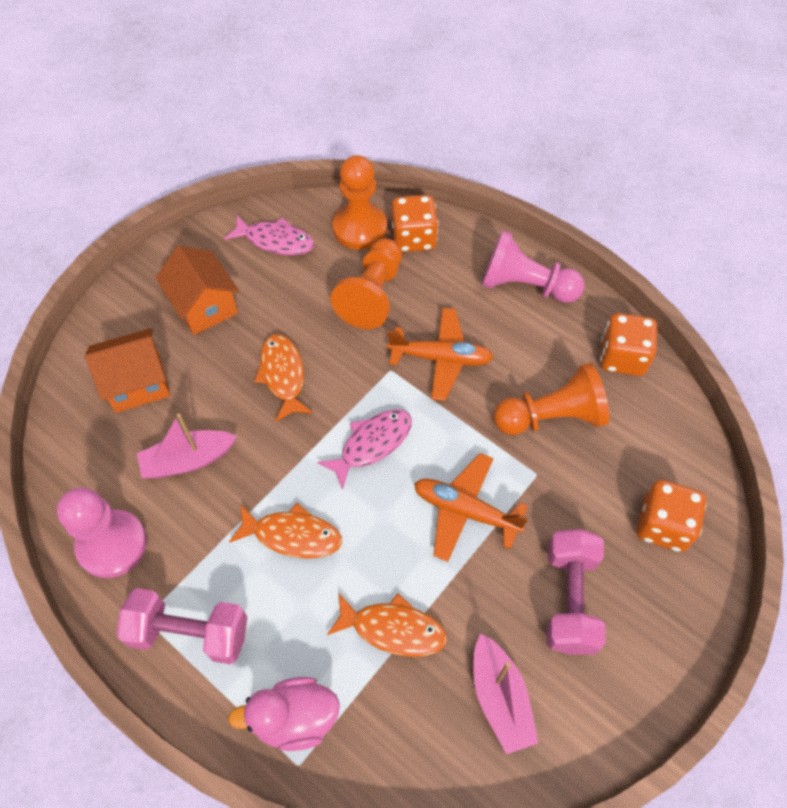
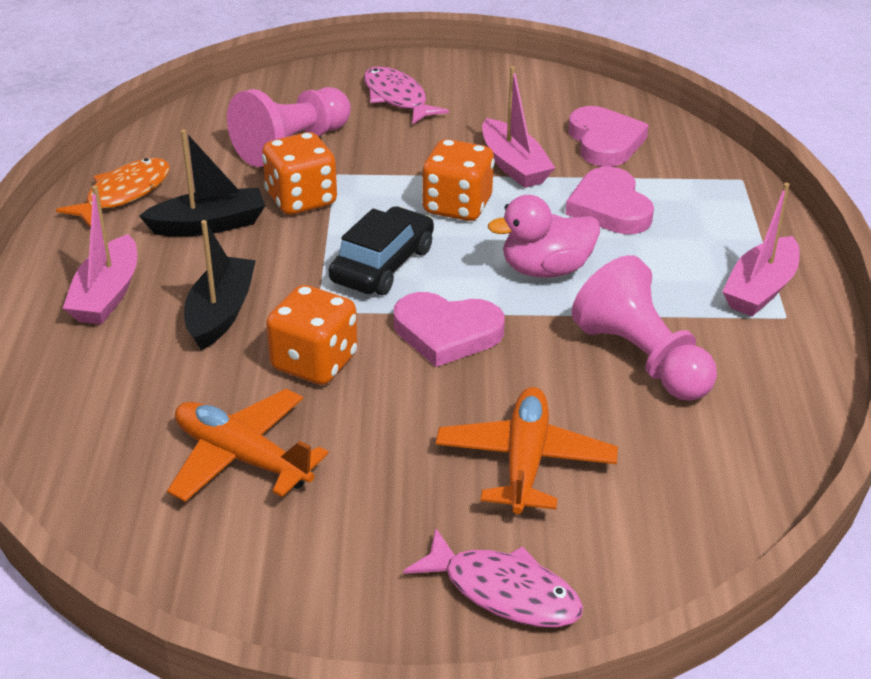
black boat: 0 -> 2
black car: 0 -> 1
orange fish: 3 -> 1
orange house: 2 -> 0
orange pawn: 3 -> 0
pink boat: 2 -> 3
pink dumbbell: 2 -> 0
pink heart: 0 -> 3

